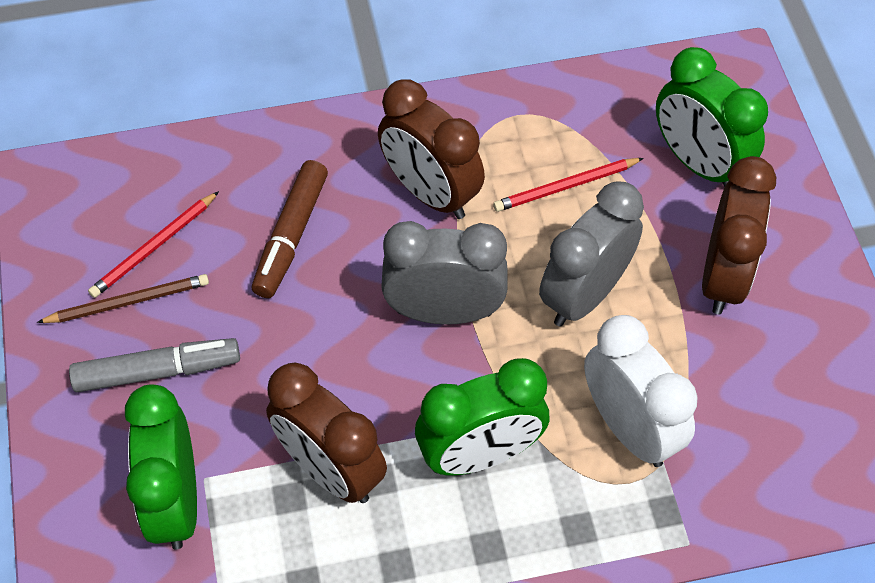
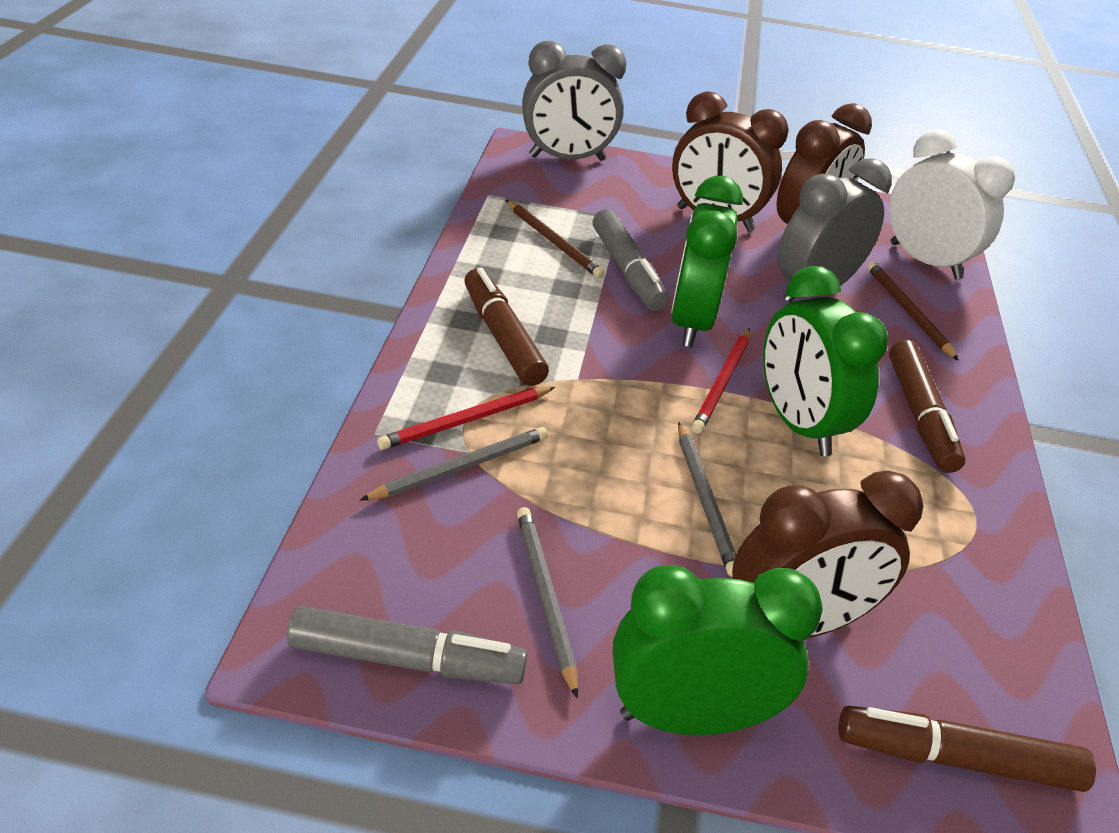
brown marker: 1 -> 3
brown pencil: 1 -> 2
grey marker: 1 -> 2
grey pencil: 0 -> 3

